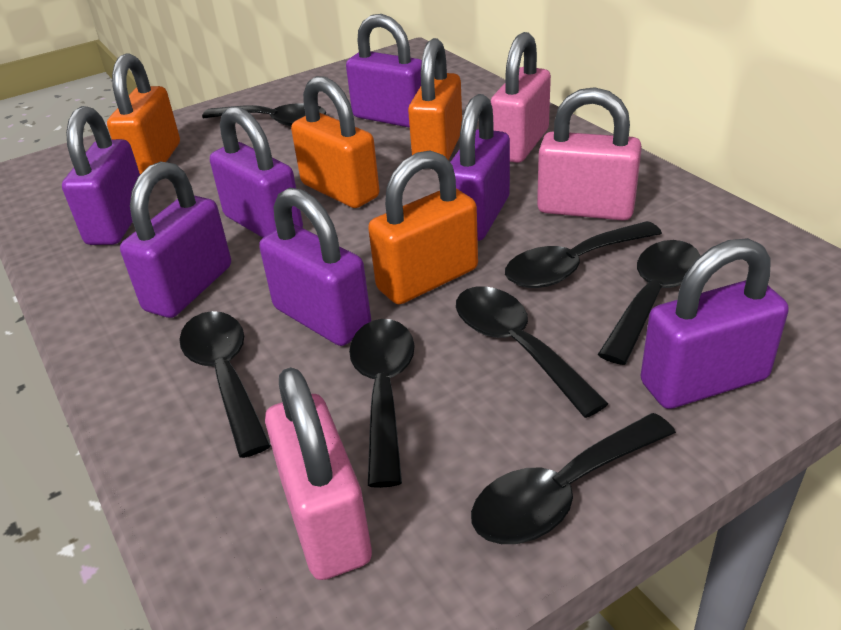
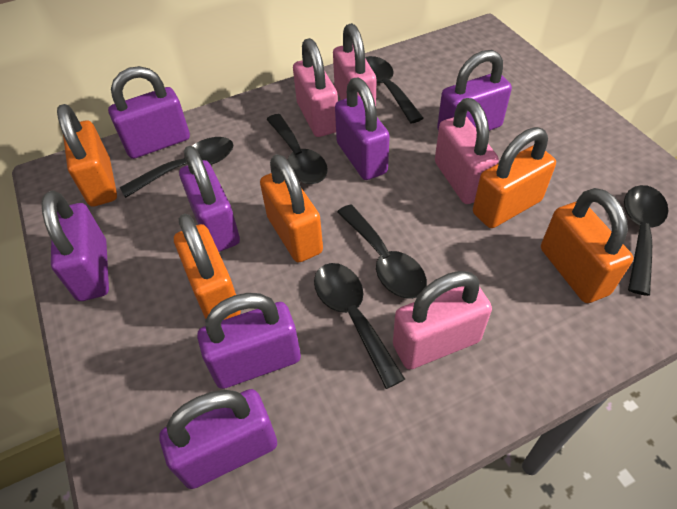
black spoon: 7 -> 6
orange padlock: 4 -> 5
pink padlock: 3 -> 4

